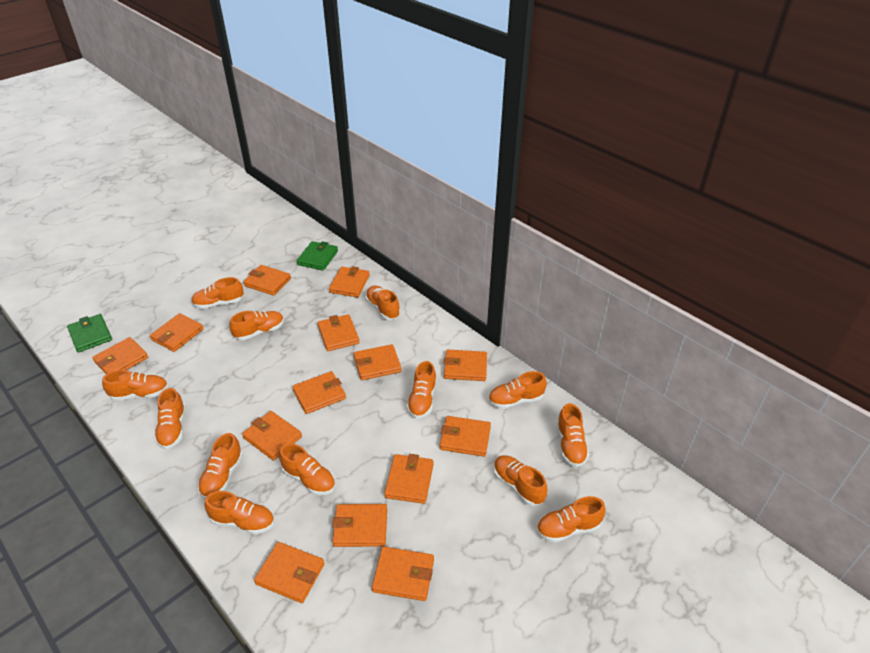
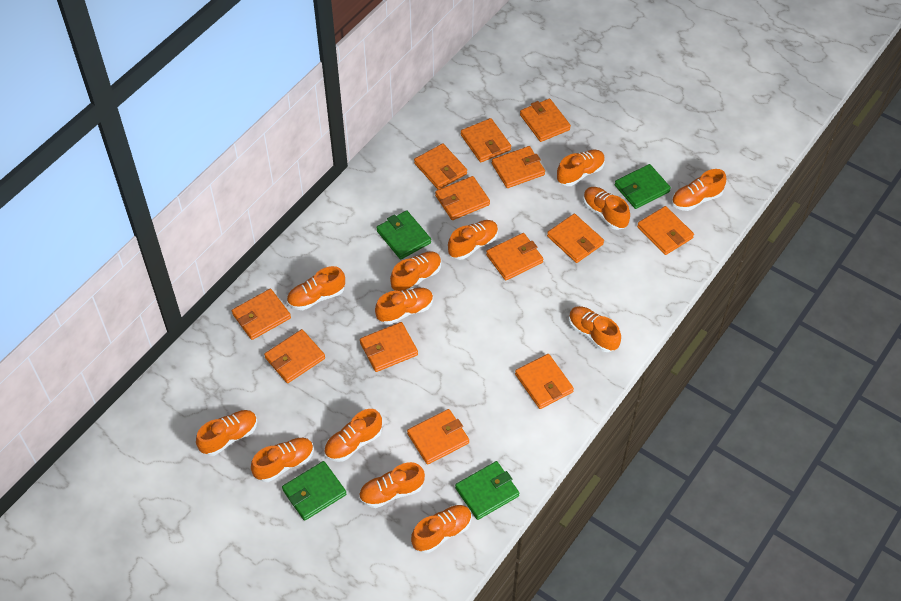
green wallet: 2 -> 4
orange wallet: 14 -> 13

